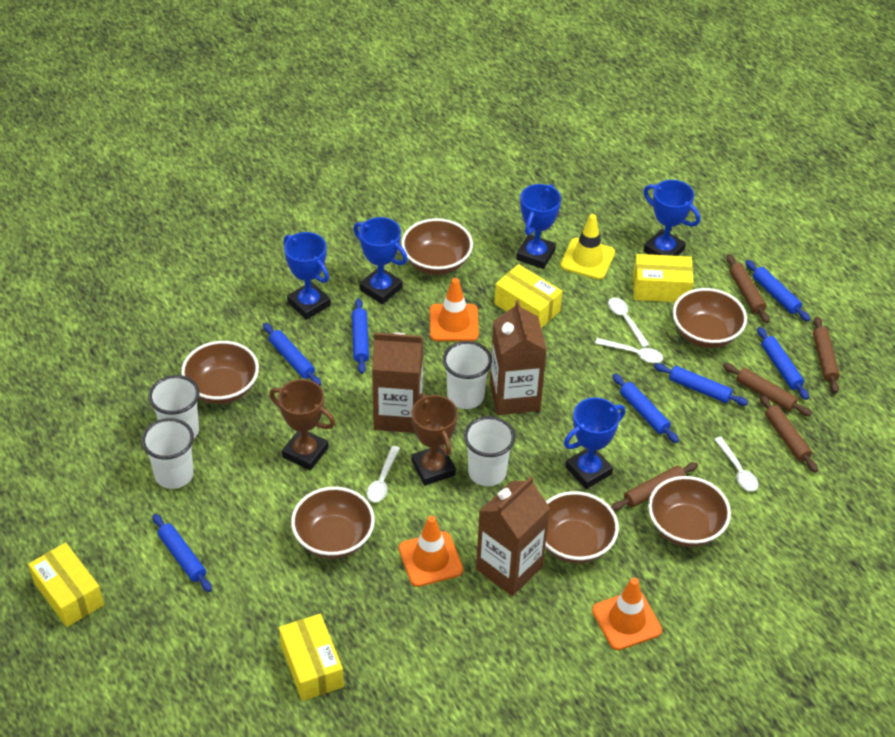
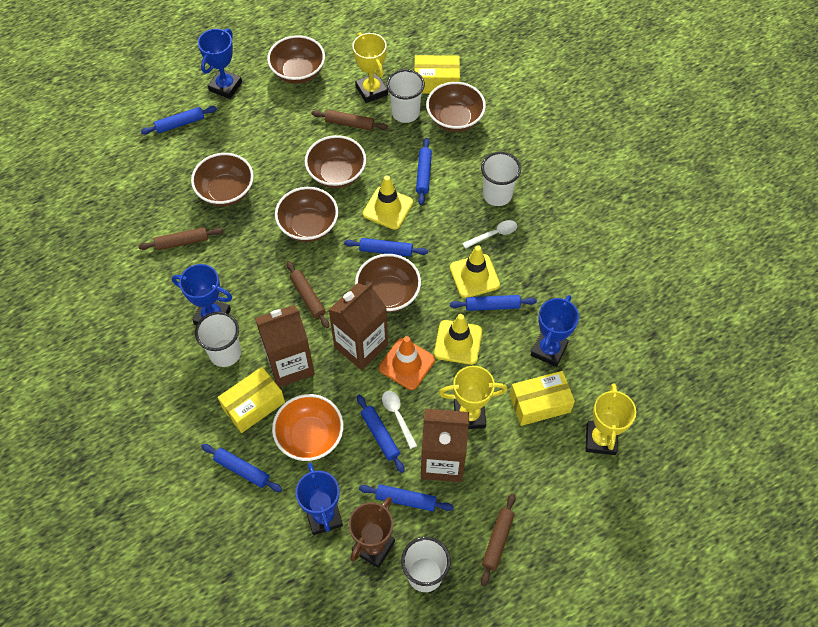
blue trophy: 5 -> 4
brown rolling pin: 5 -> 4
brown trophy: 2 -> 1
orange bowl: 0 -> 1
orange traffic cone: 3 -> 1
white spoon: 4 -> 2
yellow box: 4 -> 3
yellow traffic cone: 1 -> 3
yellow trophy: 0 -> 3

